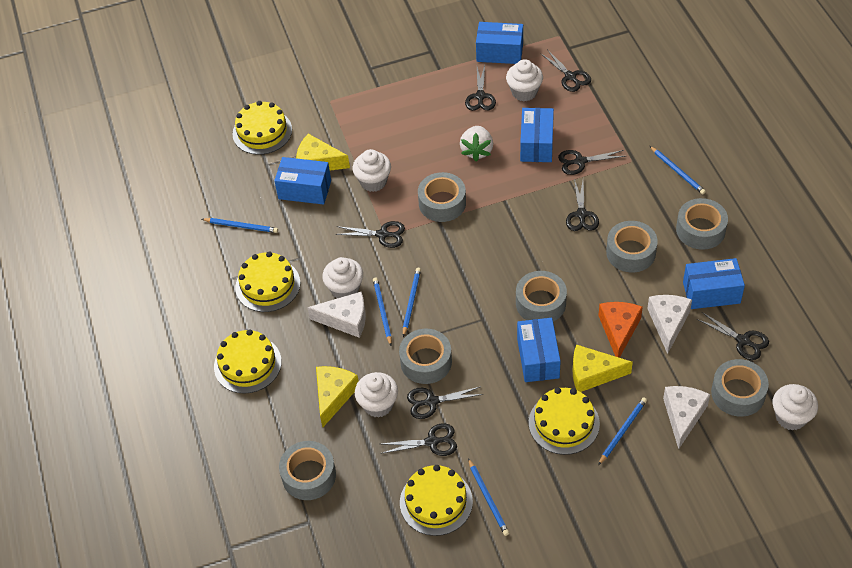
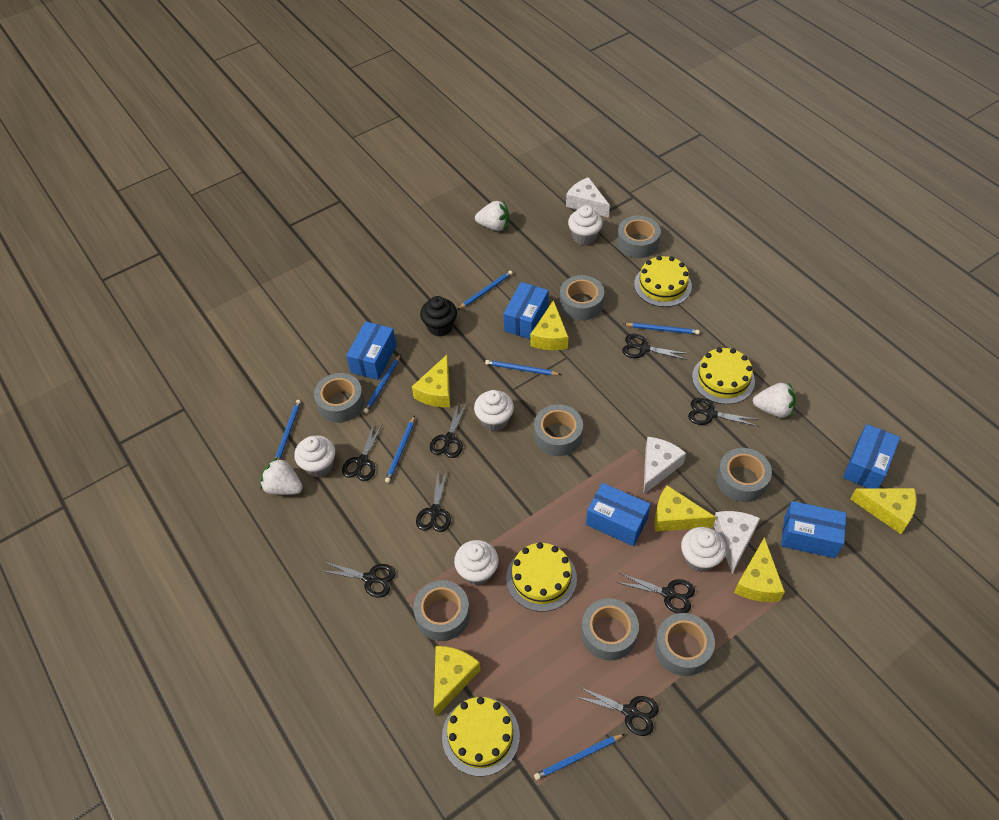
black cupcake: 0 -> 1
blue pencil: 6 -> 7
grey tape: 7 -> 8
orange cheese: 1 -> 0
white strawberry: 1 -> 3
yellow cake: 5 -> 4
yellow cheese: 3 -> 6

